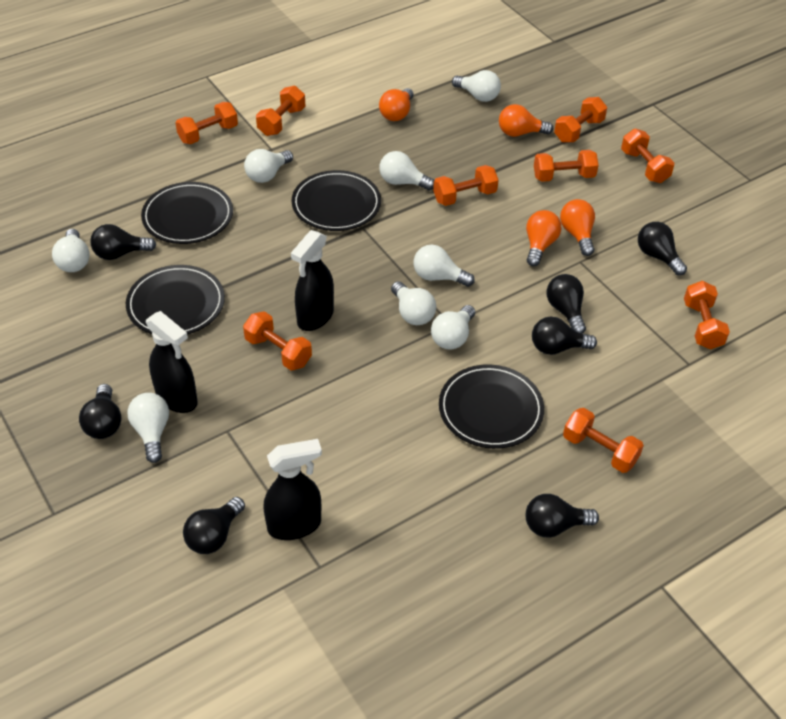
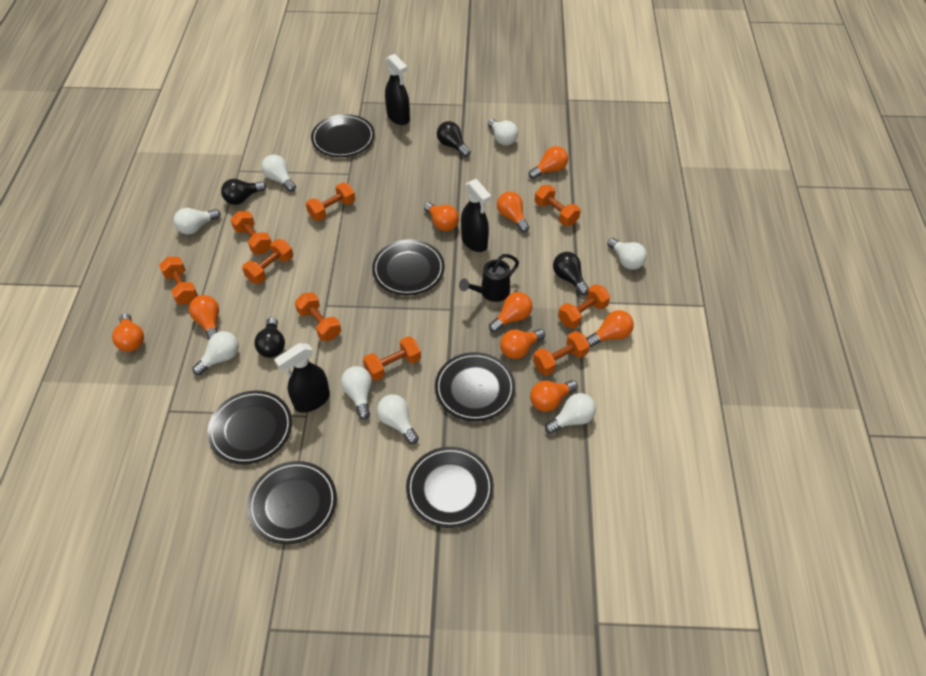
black light bulb: 7 -> 4
black plate: 4 -> 6
black watering can: 0 -> 1
orange light bulb: 4 -> 9

